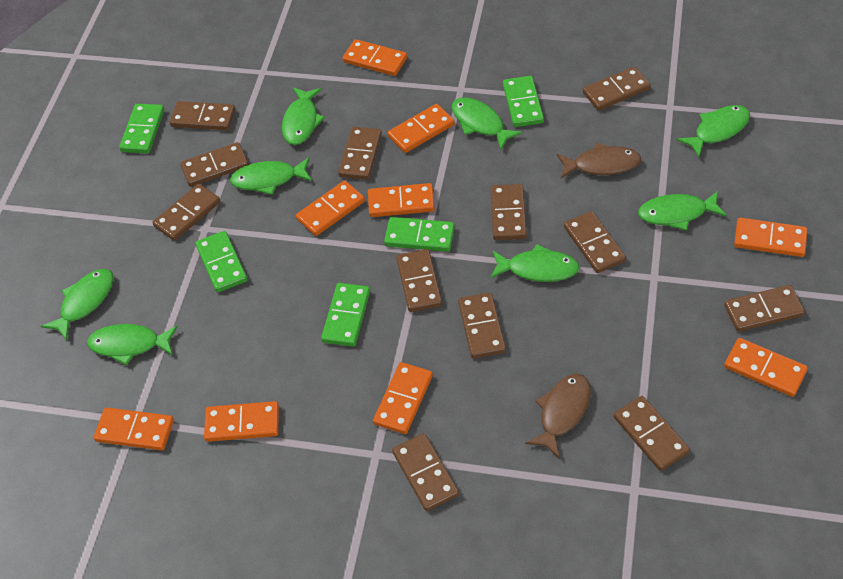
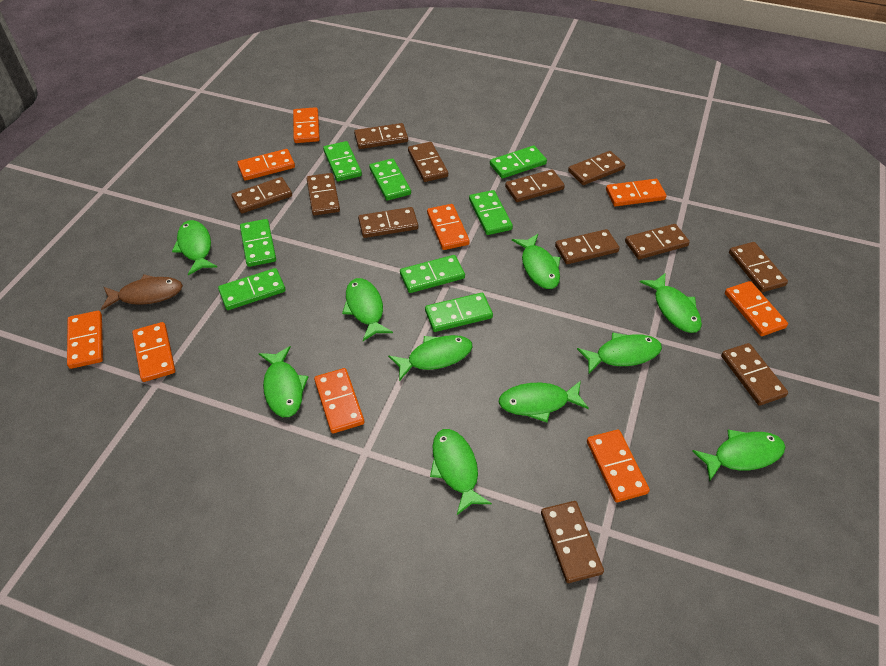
brown fish: 2 -> 1
green domino: 5 -> 8
green fish: 8 -> 10

